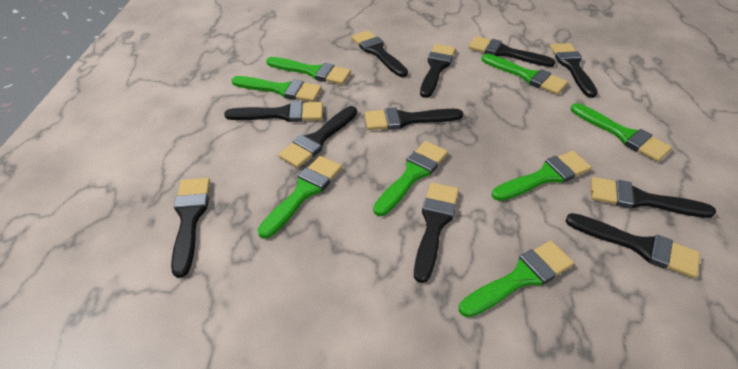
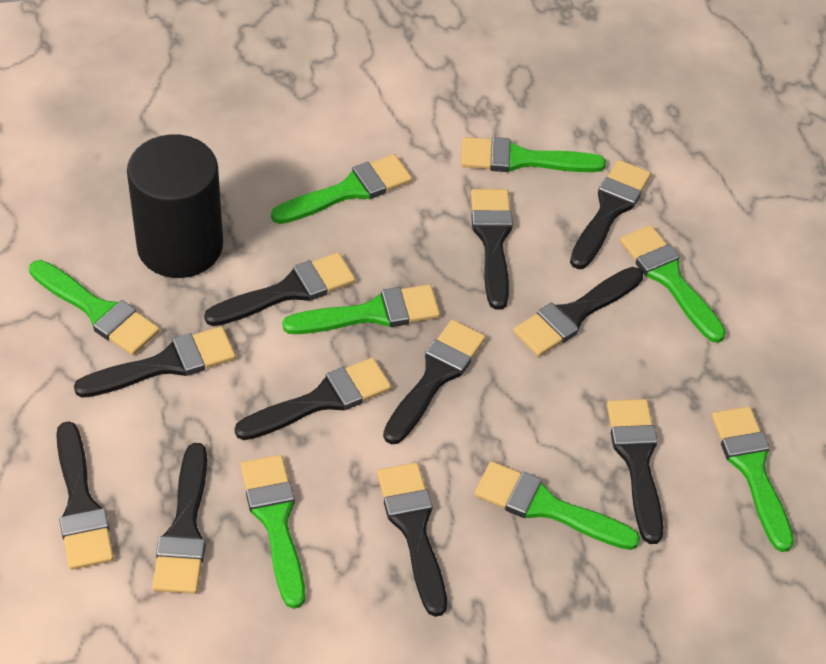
black cylinder: 0 -> 1

